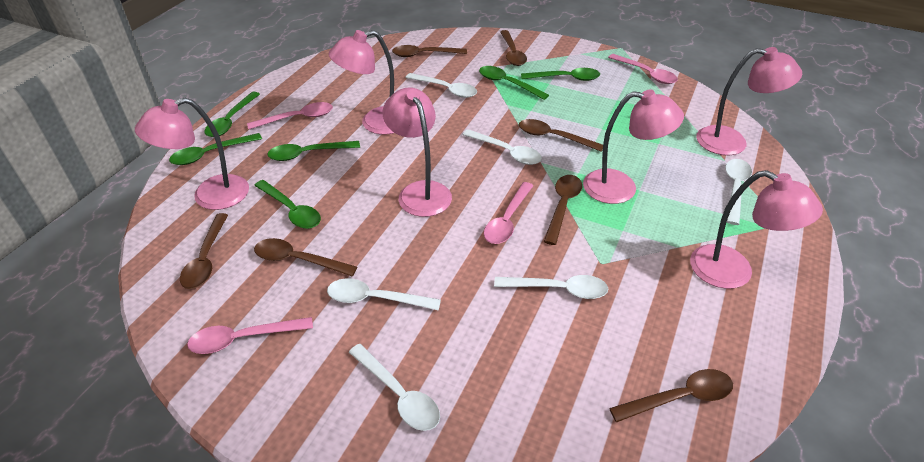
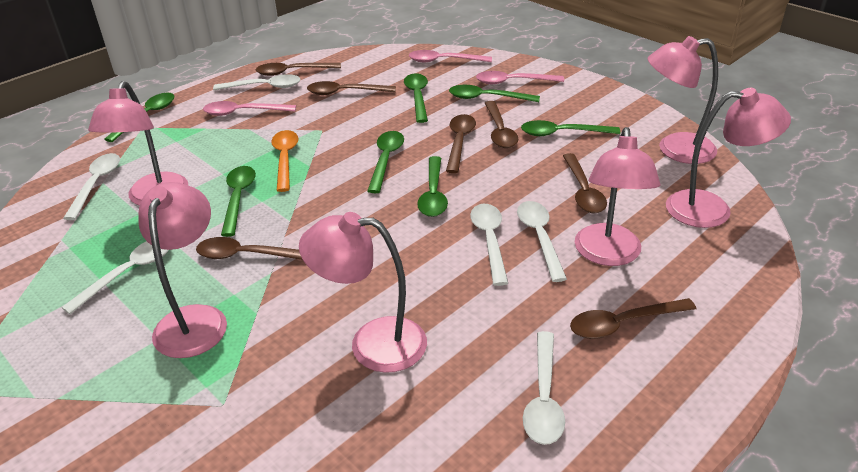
green spoon: 6 -> 7
orange spoon: 0 -> 1
pink spoon: 4 -> 3

